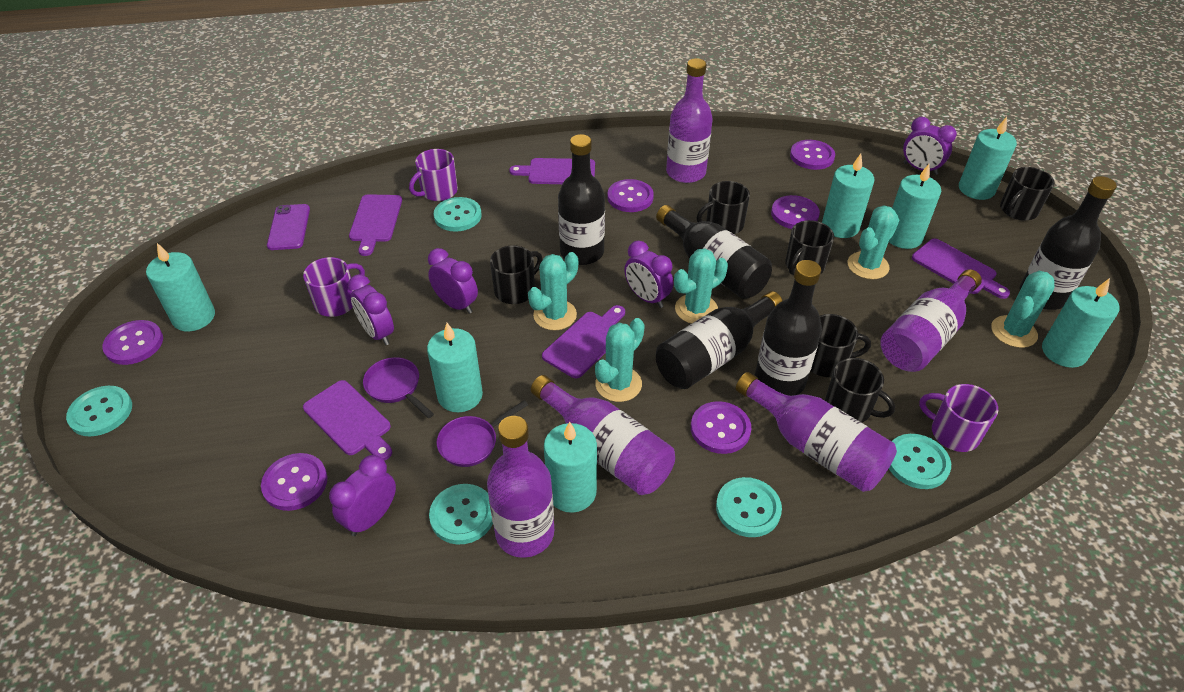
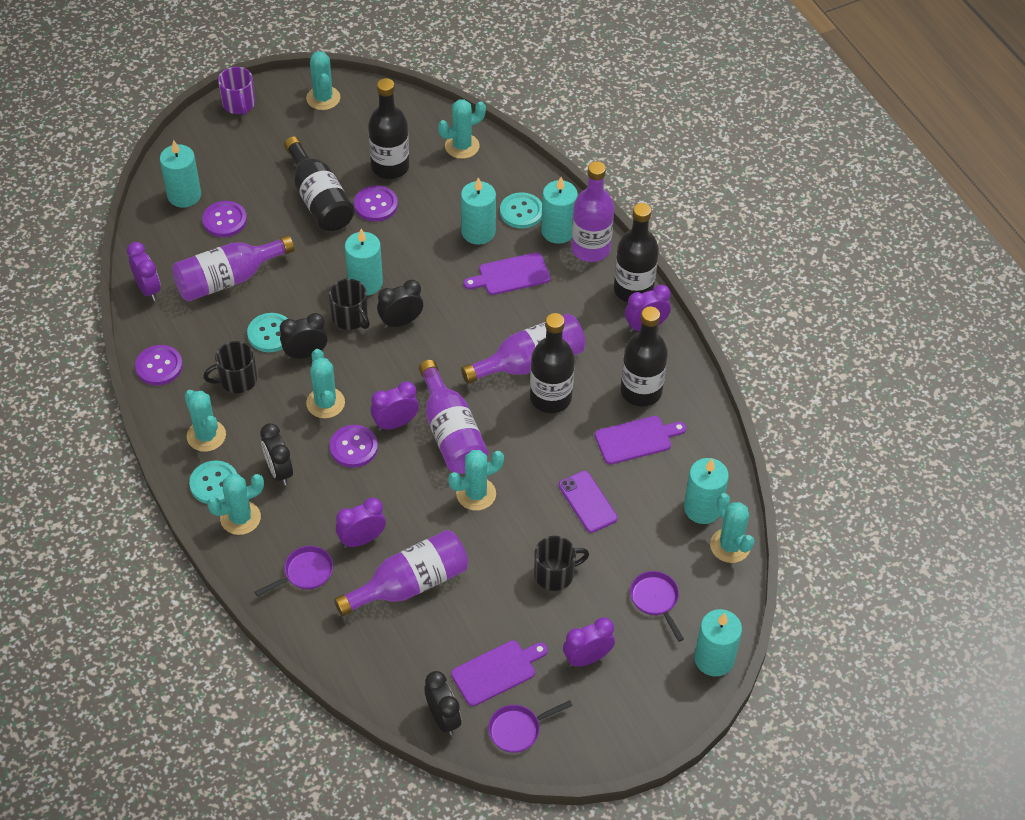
black clock: 0 -> 4
black mug: 6 -> 3
purple button: 6 -> 4
purple cutting board: 5 -> 3
purple mug: 3 -> 1
purple pan: 2 -> 3
turquoise button: 5 -> 3
turquoise cactus: 5 -> 7
turquoise candle: 7 -> 6

